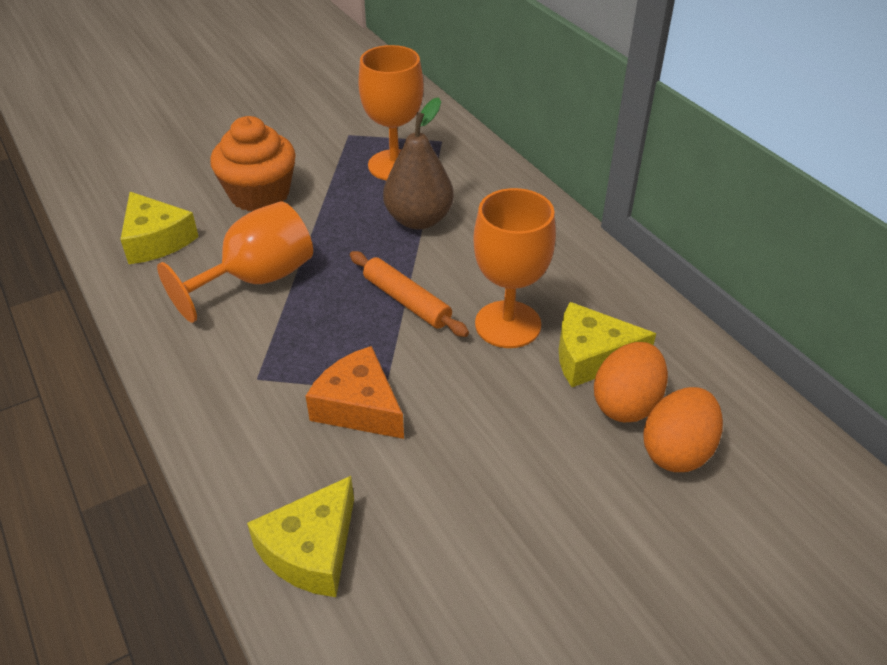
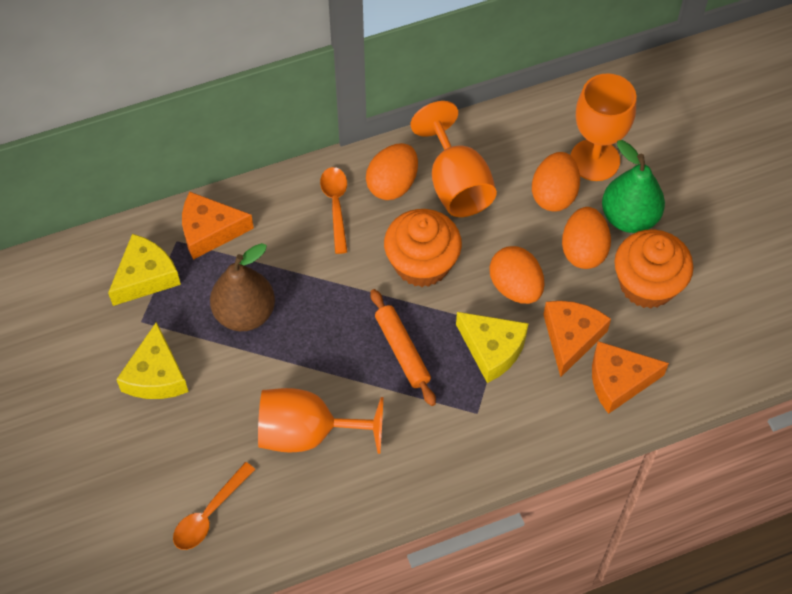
green pear: 0 -> 1
orange cheese: 1 -> 3
orange cupcake: 1 -> 2
orange egg: 2 -> 4
orange spoon: 0 -> 2

